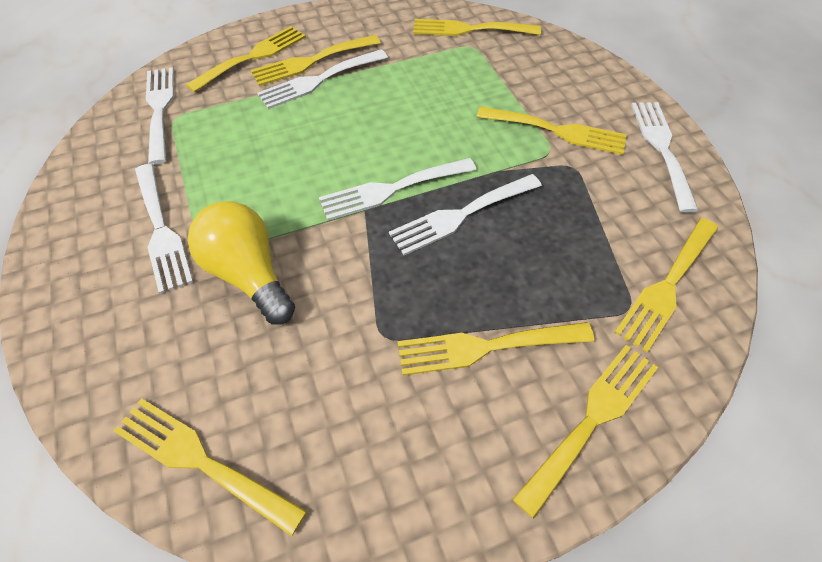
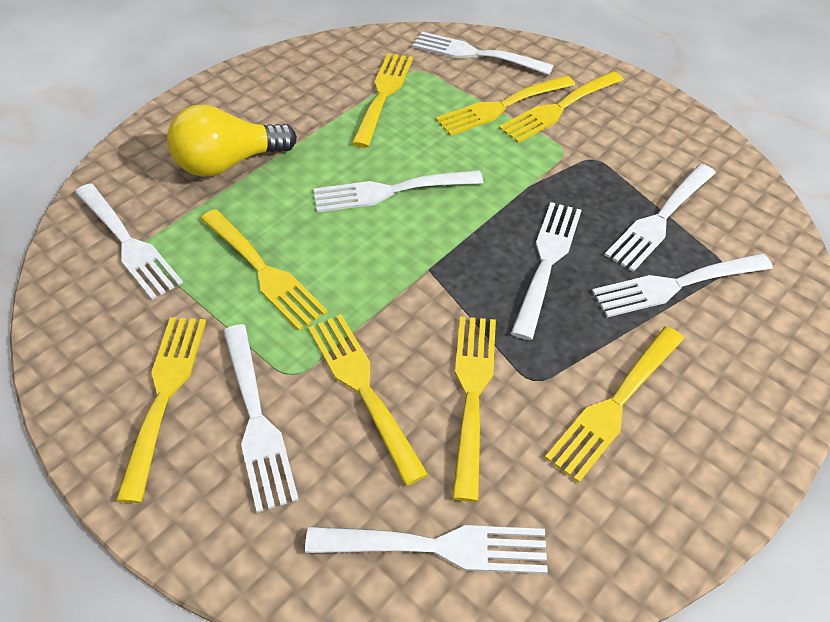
white fork: 6 -> 8

